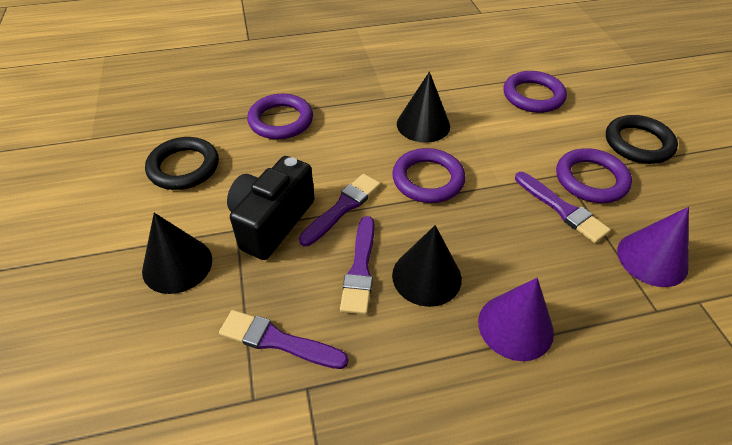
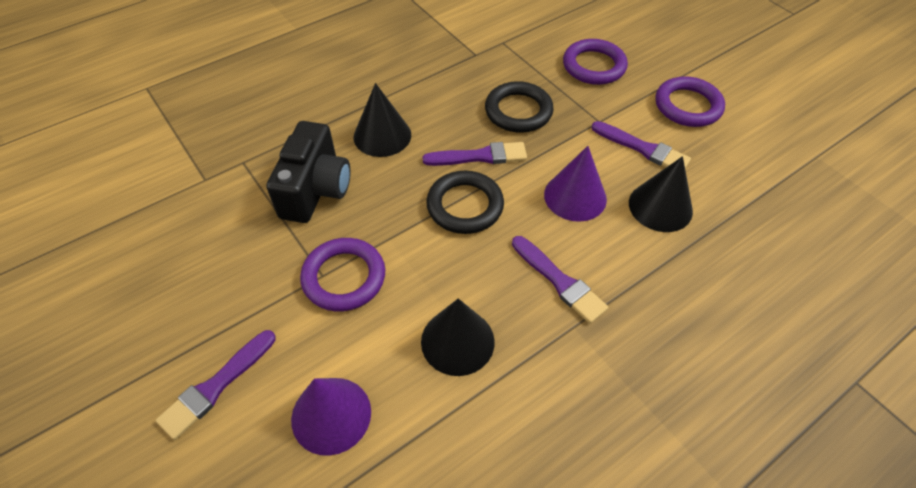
purple ring: 4 -> 3

